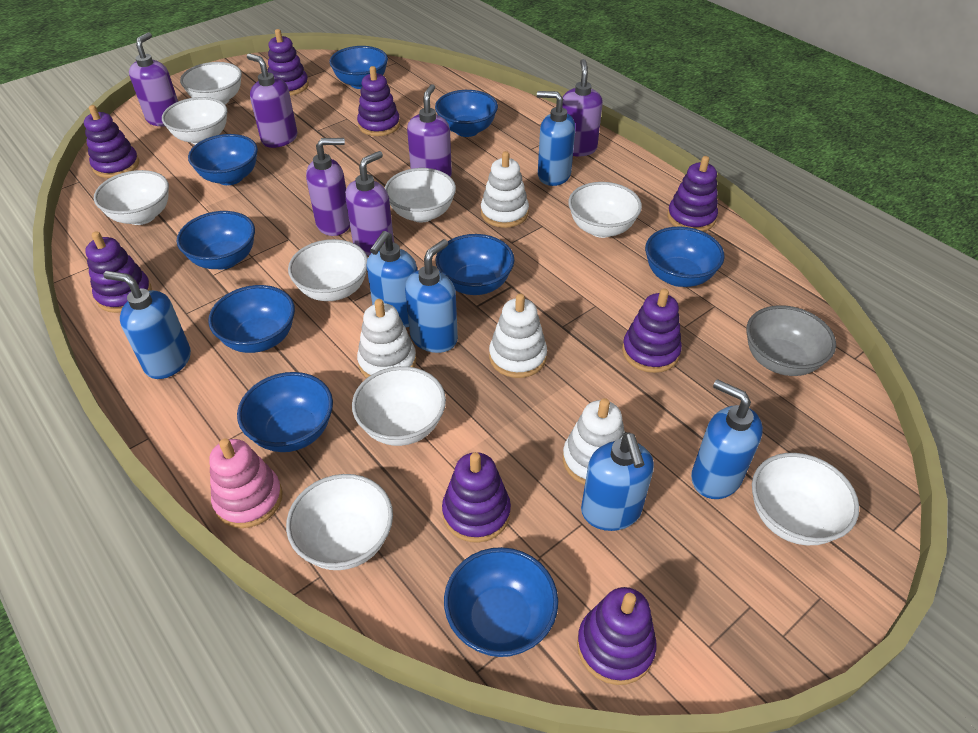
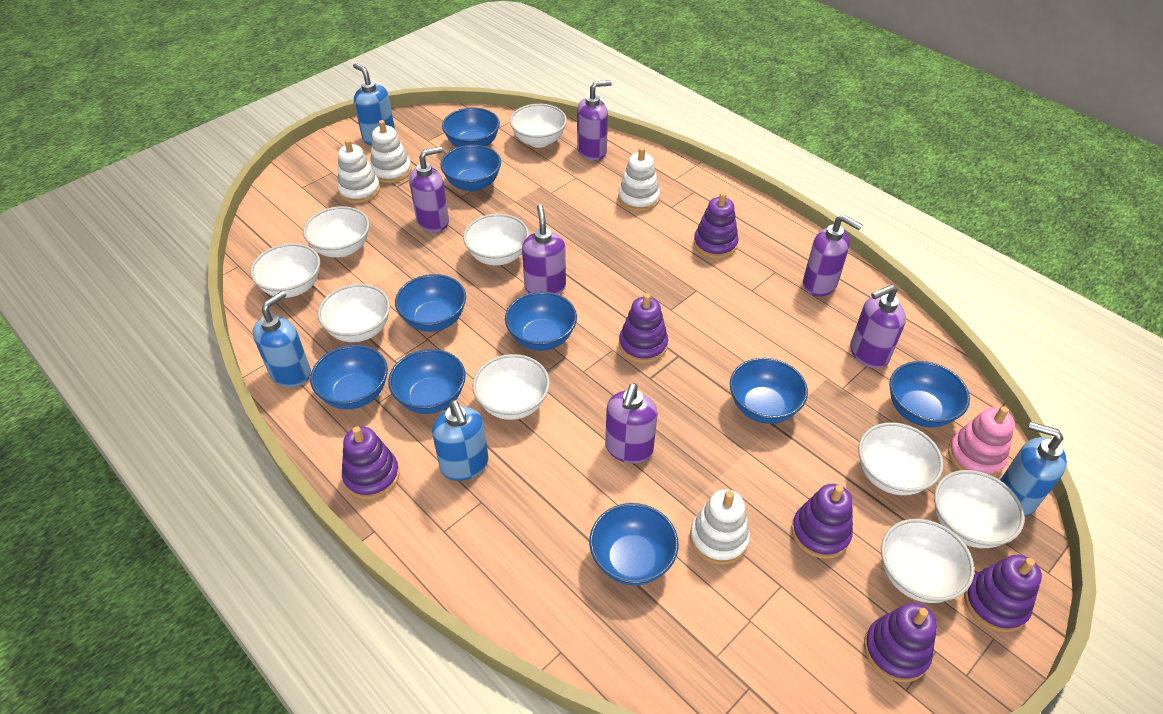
blue soap dispenser: 6 -> 4
grey bowl: 1 -> 0
purple stacking toy: 8 -> 6

